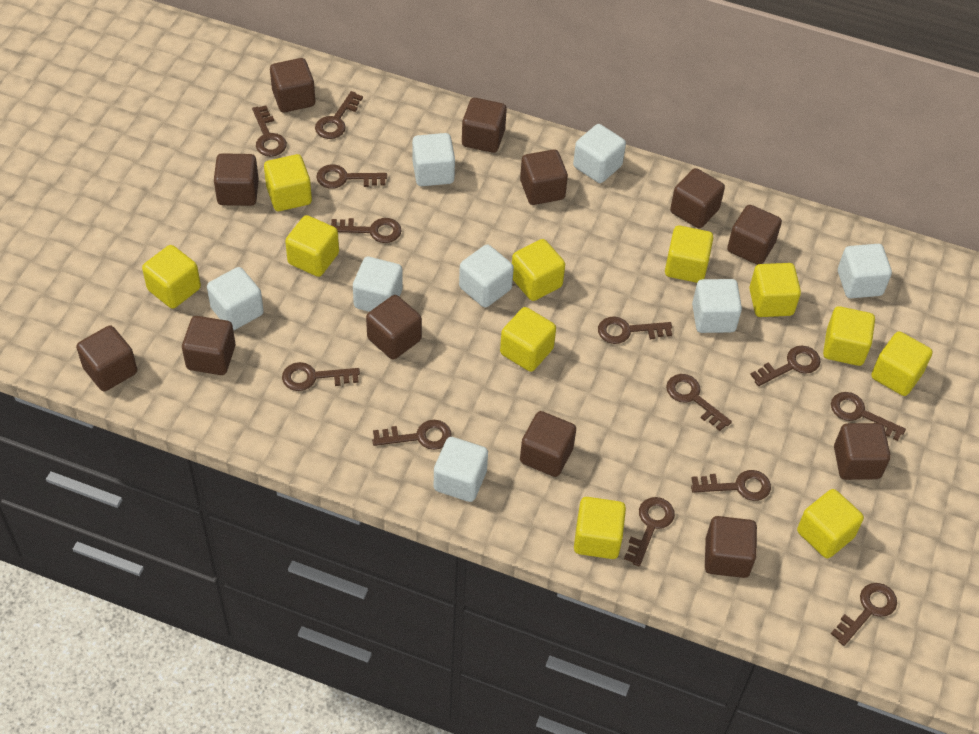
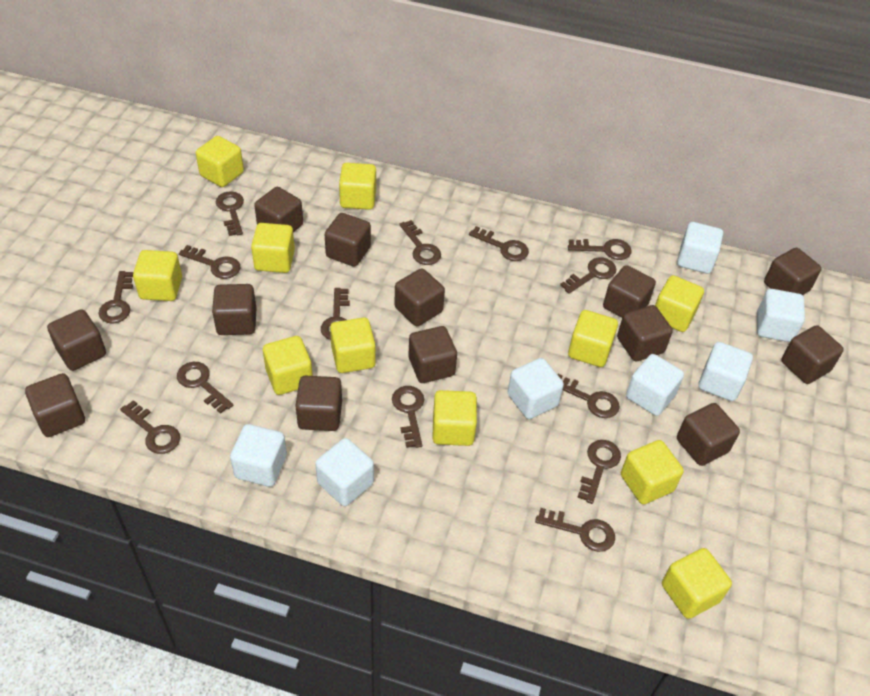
brown cube: 12 -> 13
brown key: 13 -> 14
white cube: 8 -> 7

